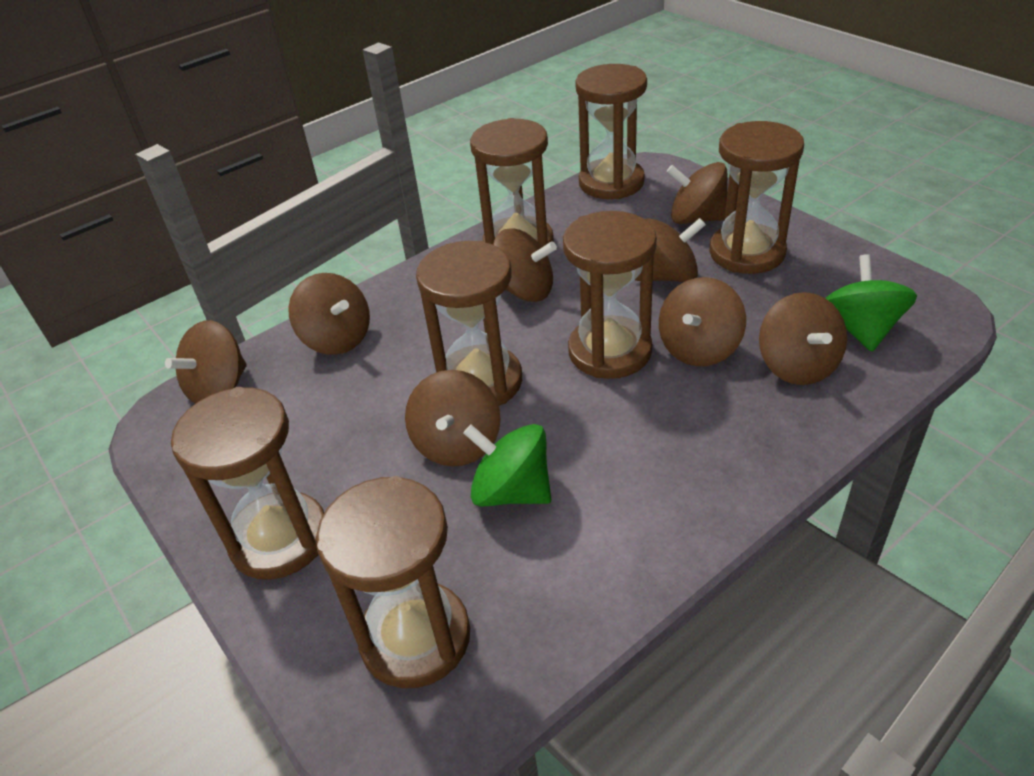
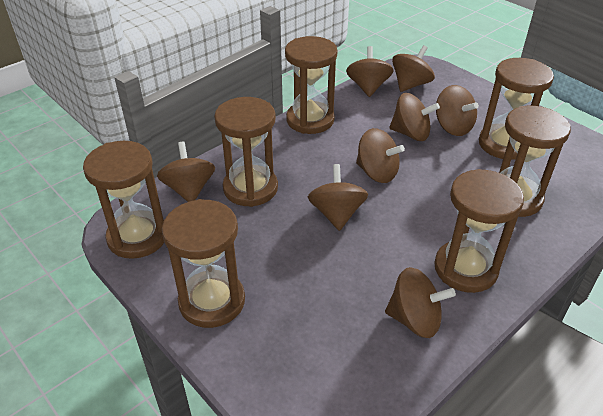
green spinning top: 2 -> 0

